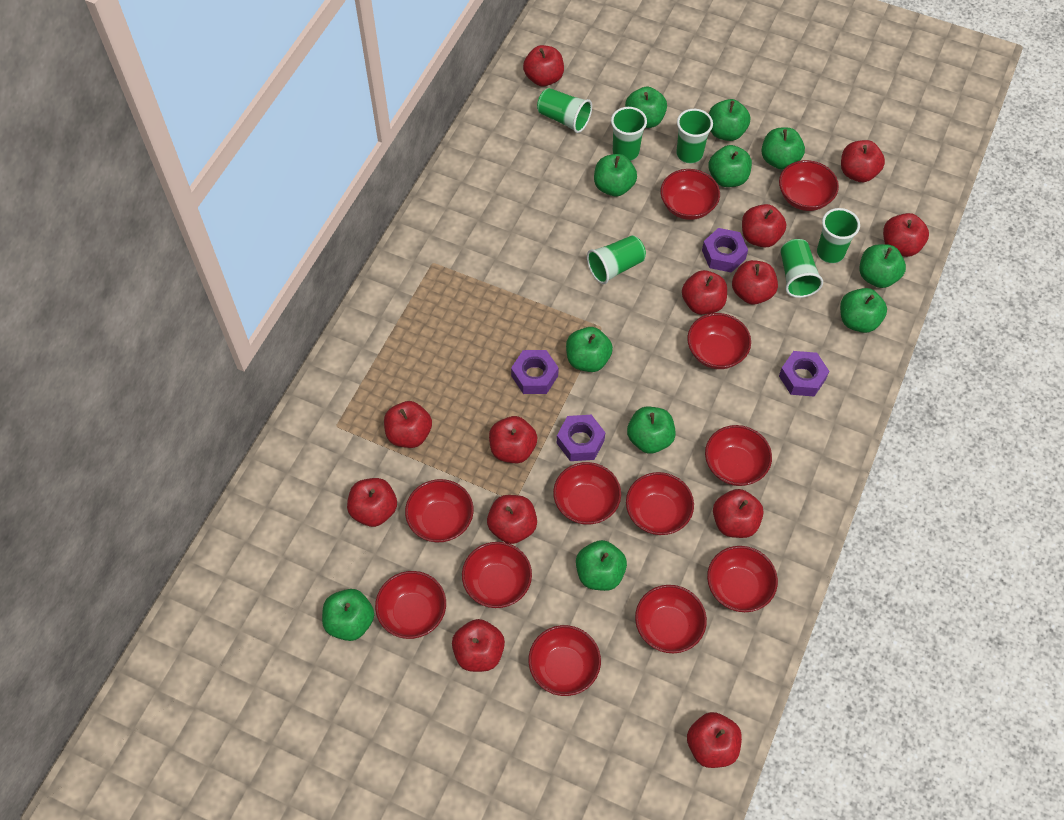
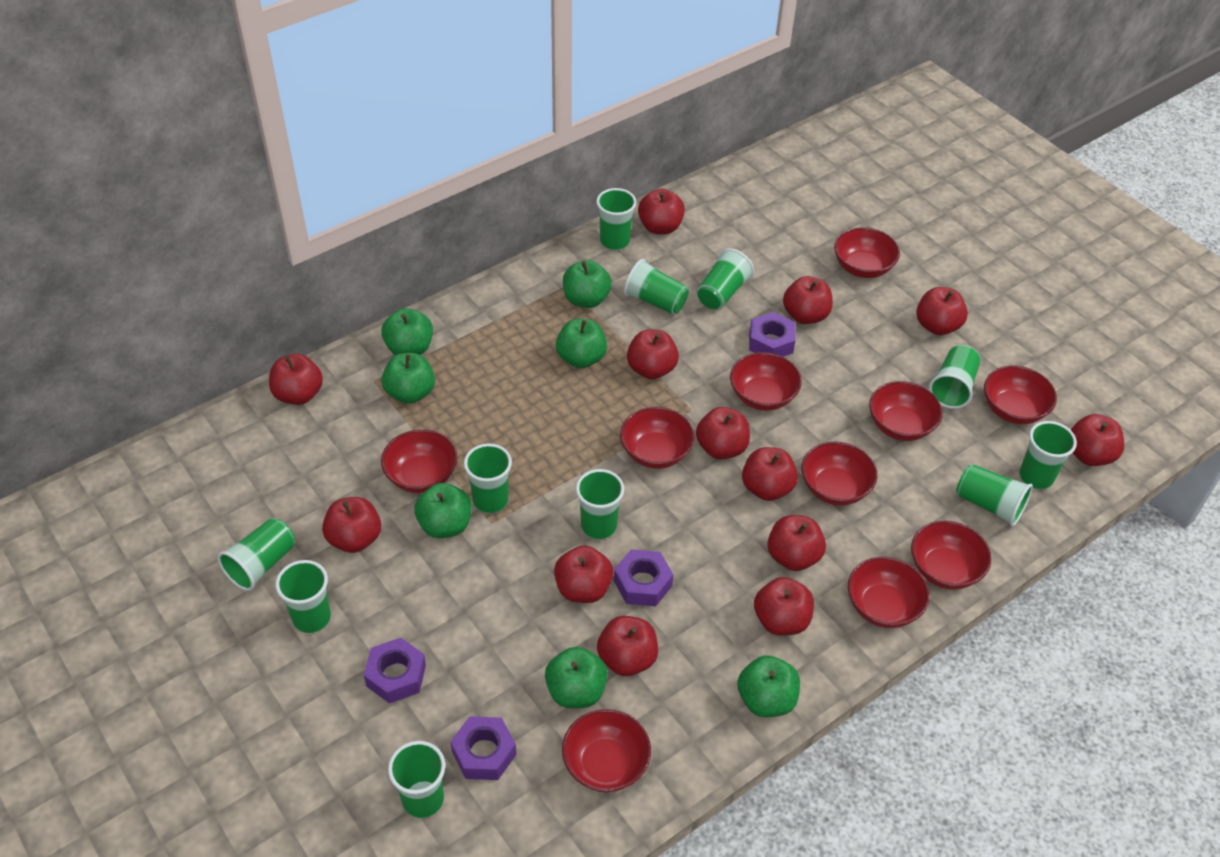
green apple: 11 -> 7
green cup: 6 -> 11
red bowl: 12 -> 10

